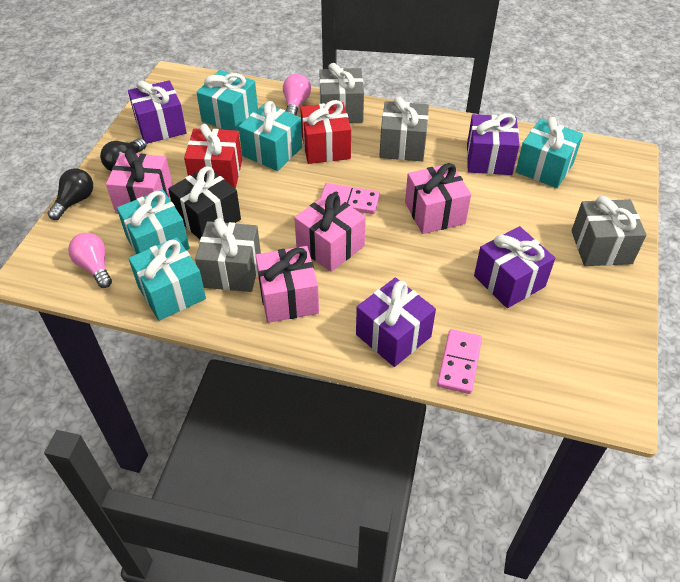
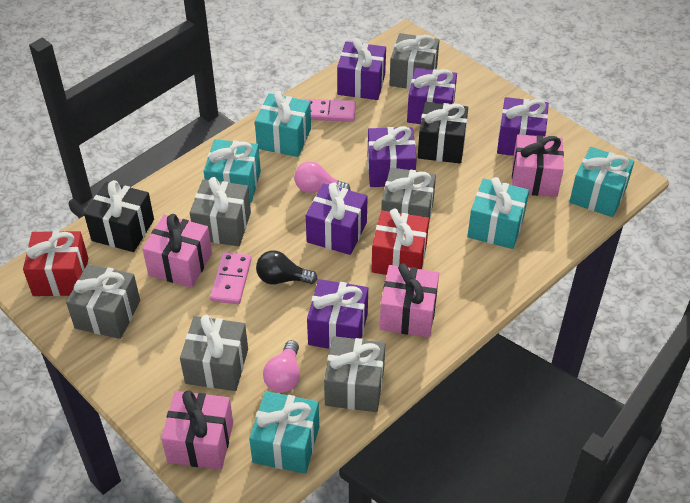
black gift: 1 -> 2
black light bulb: 2 -> 1
grey gift: 4 -> 6
purple gift: 4 -> 6

